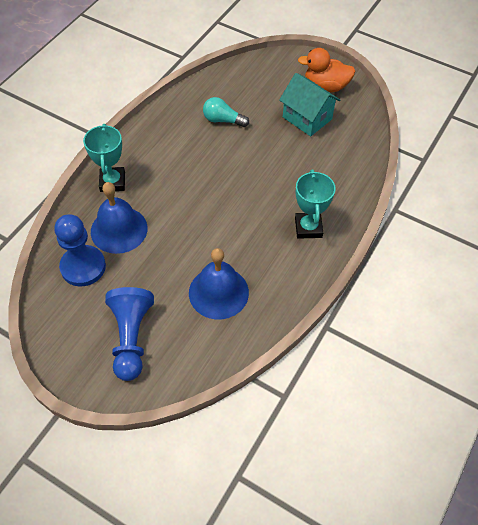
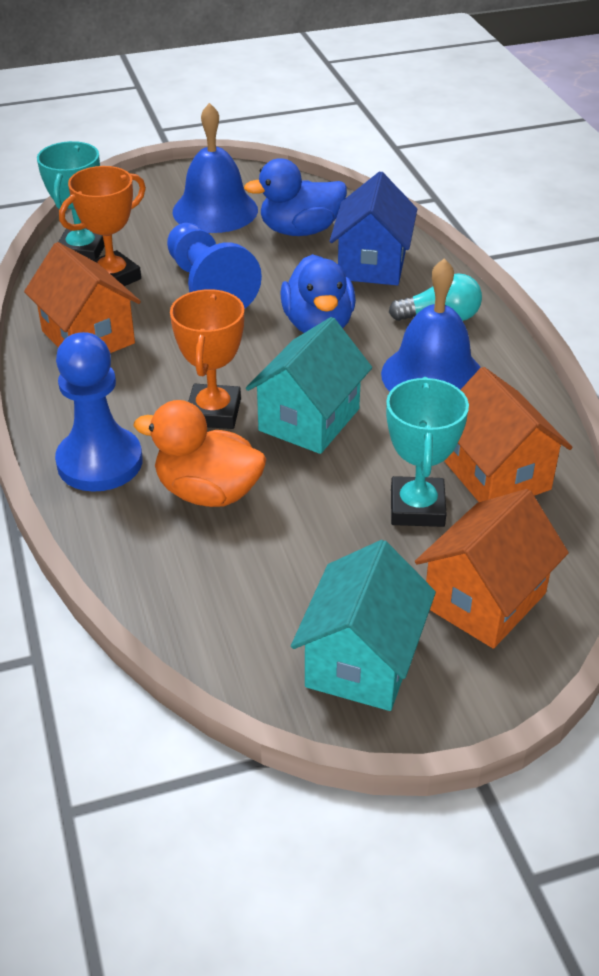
blue duck: 0 -> 2
blue house: 0 -> 1
orange house: 0 -> 3
orange trophy: 0 -> 2
turquoise house: 1 -> 2

